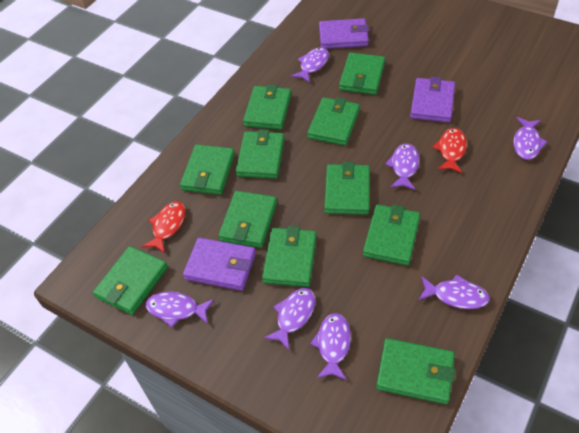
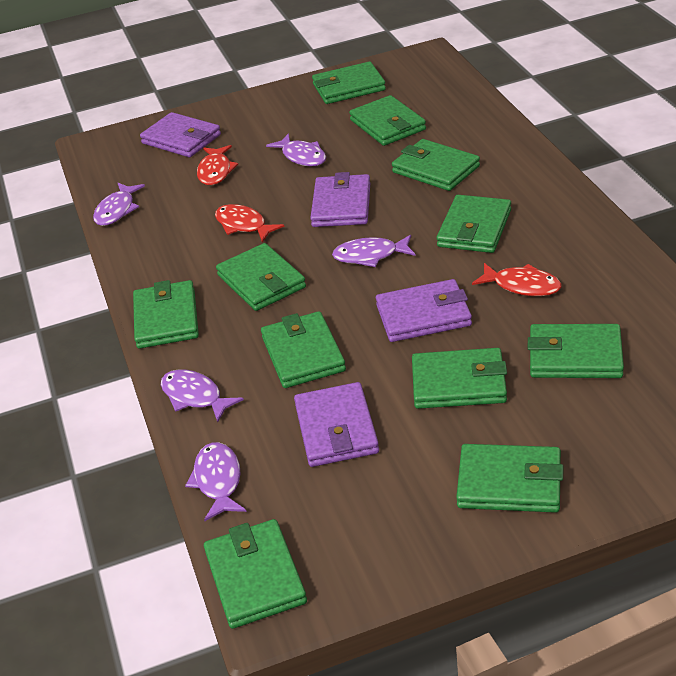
purple fish: 7 -> 5
purple wallet: 3 -> 4
red fish: 2 -> 3

